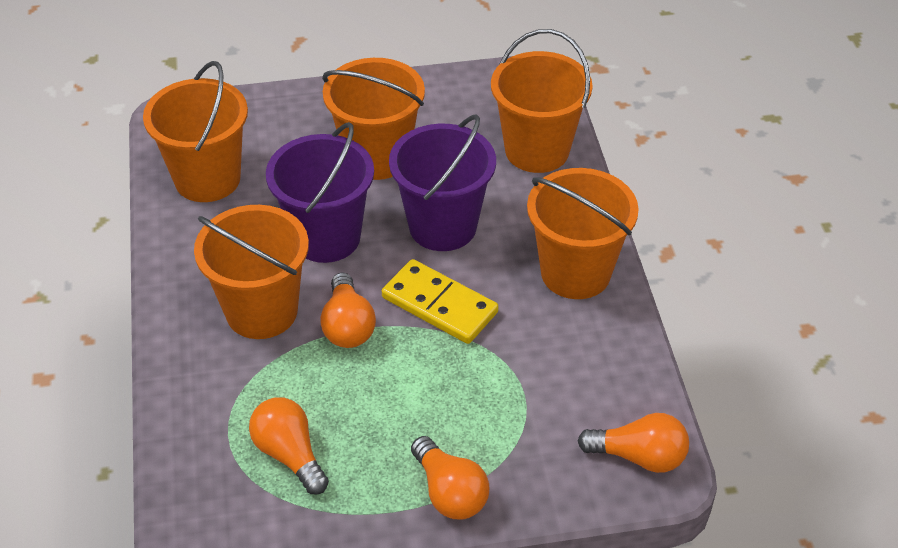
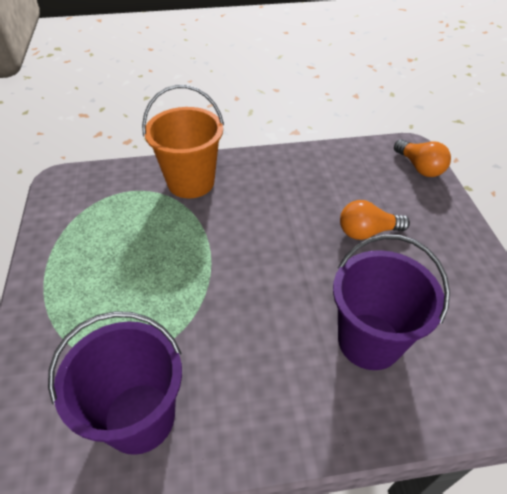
orange bucket: 5 -> 1
orange light bulb: 4 -> 2
yellow domino: 1 -> 0

